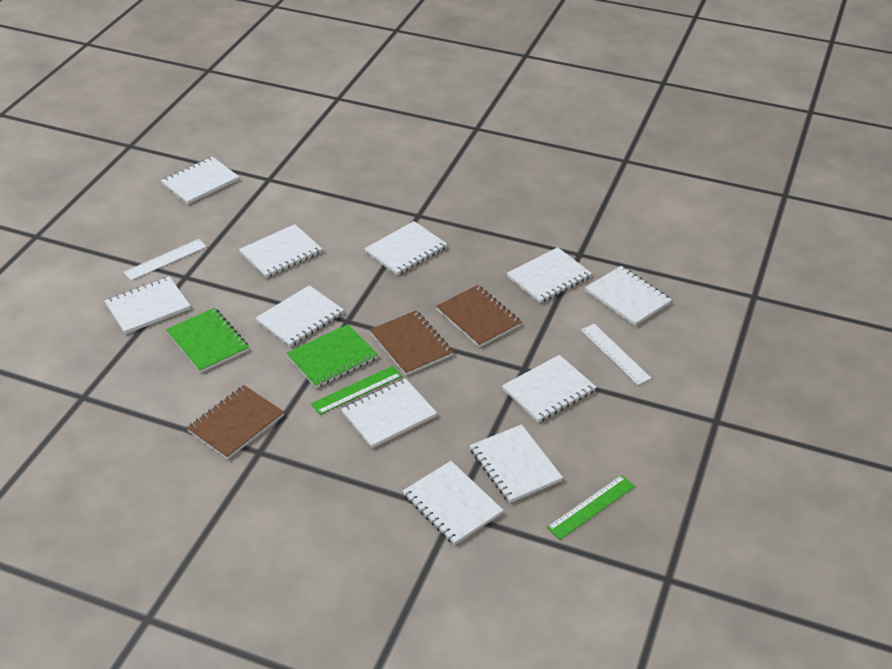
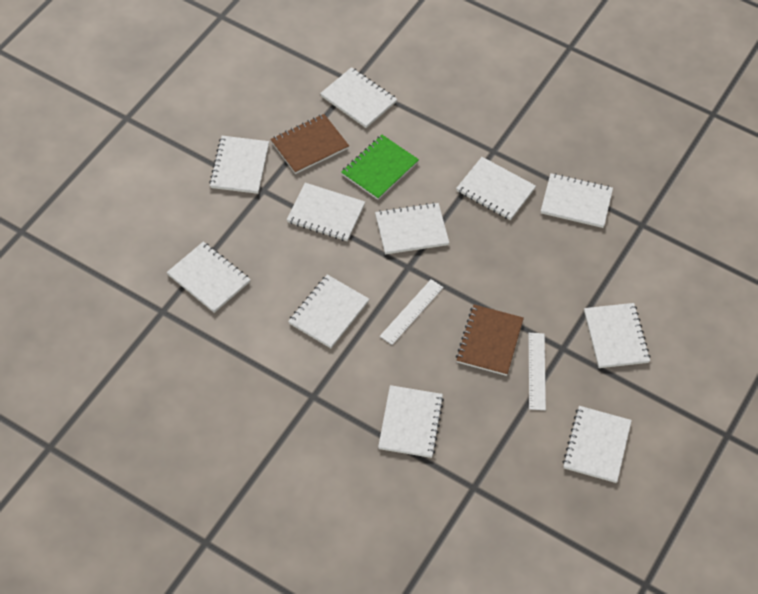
brown notebook: 3 -> 2
green notebook: 2 -> 1
green ruler: 2 -> 0

